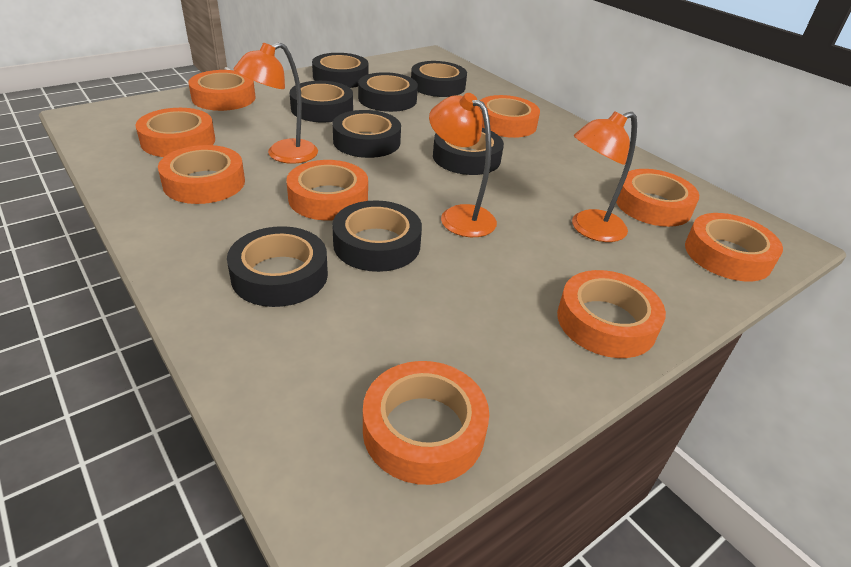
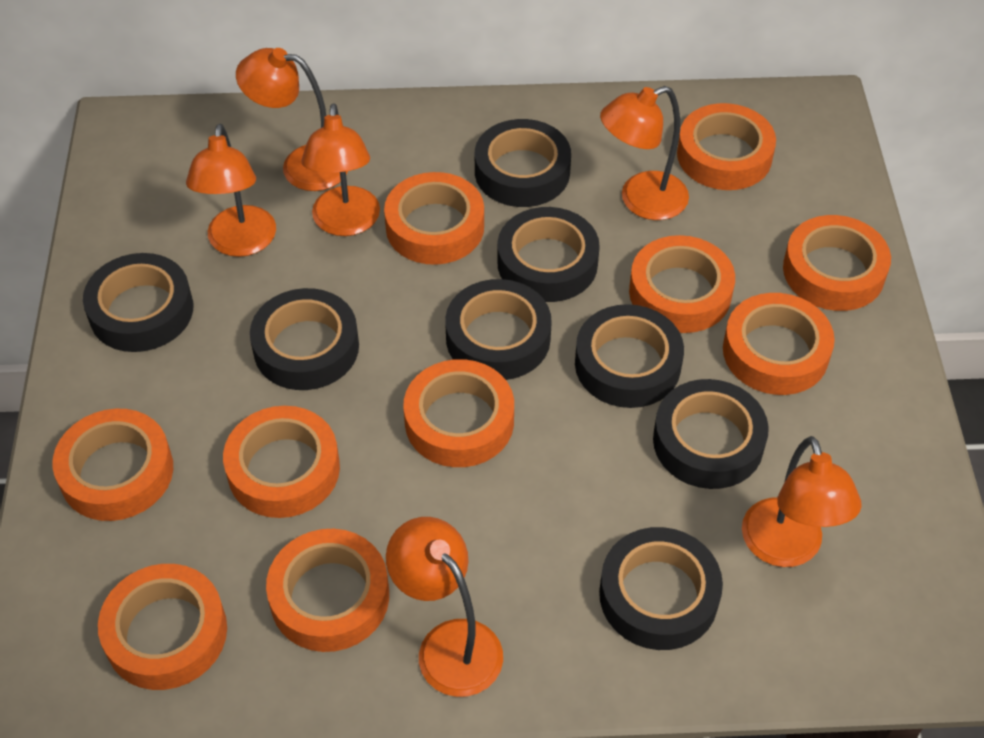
orange lamp: 3 -> 6
orange tape: 9 -> 10

